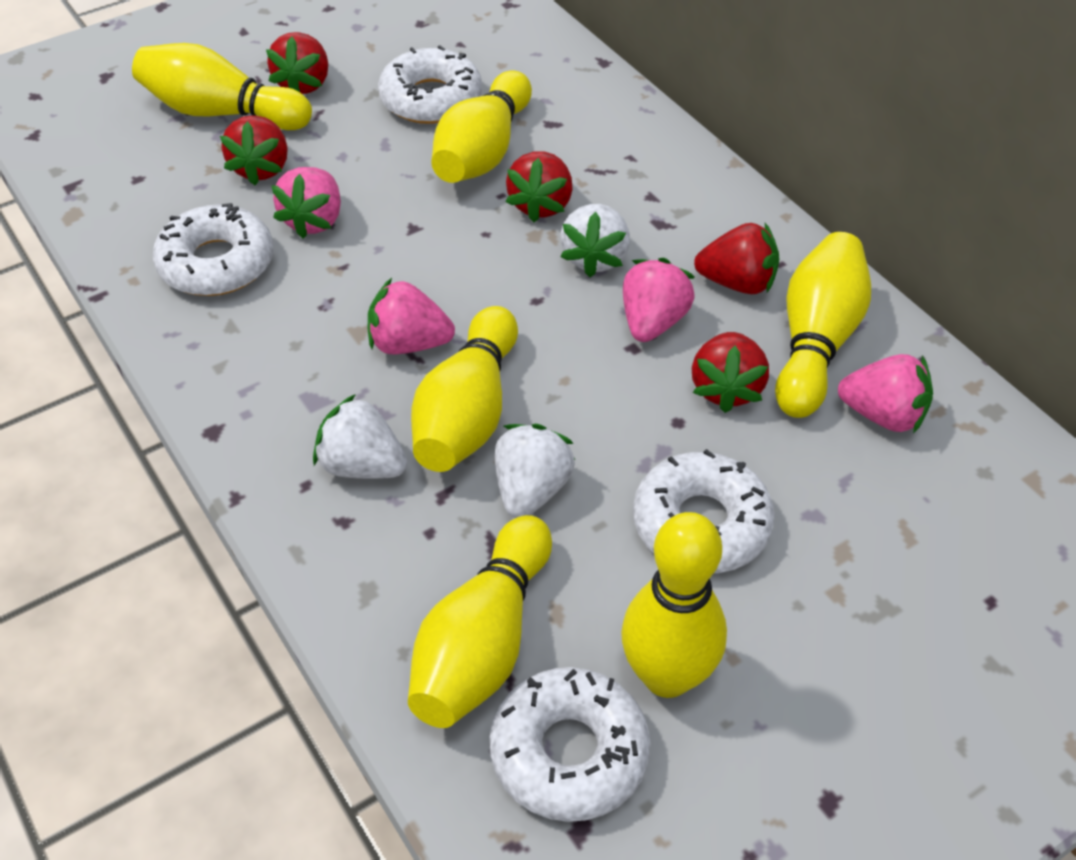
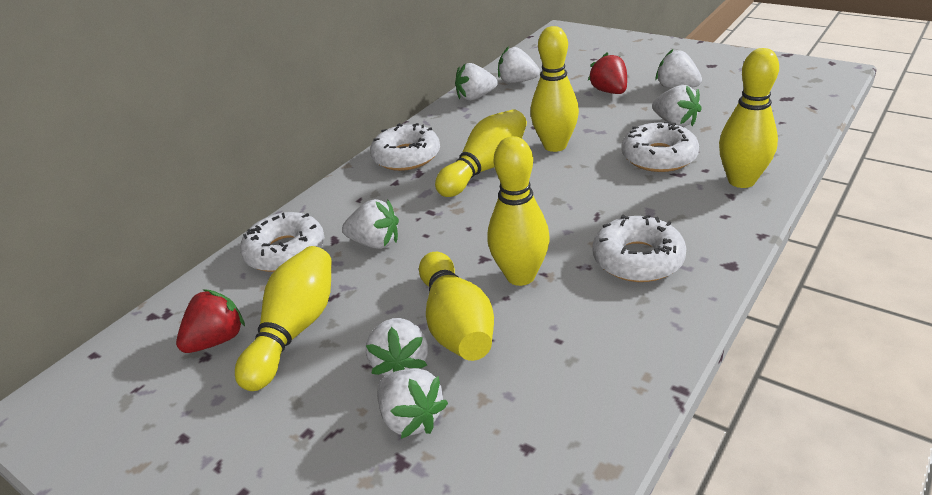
pink strawberry: 4 -> 0
red strawberry: 5 -> 2
white strawberry: 3 -> 7

